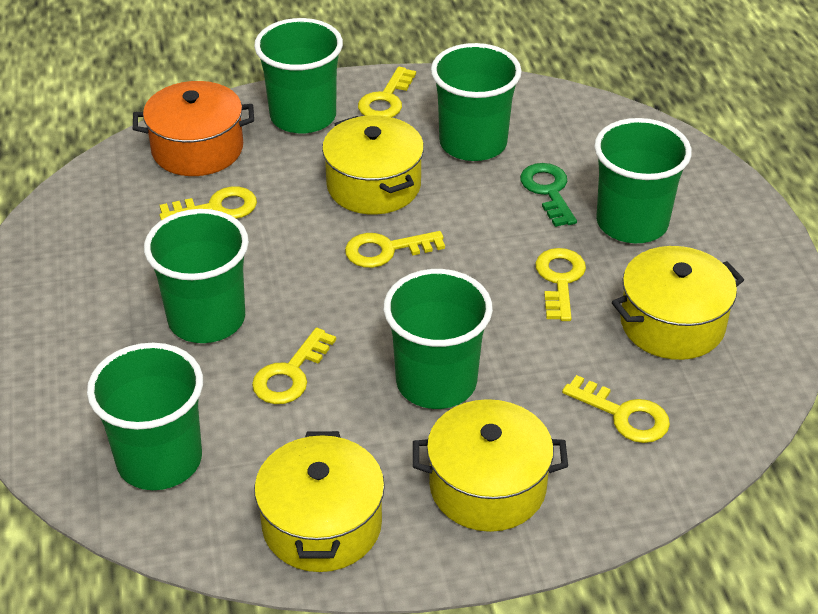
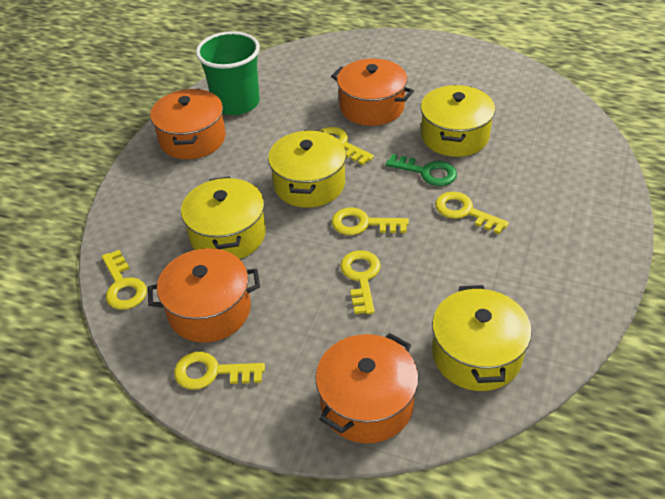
green cup: 6 -> 1
orange pot: 1 -> 4

